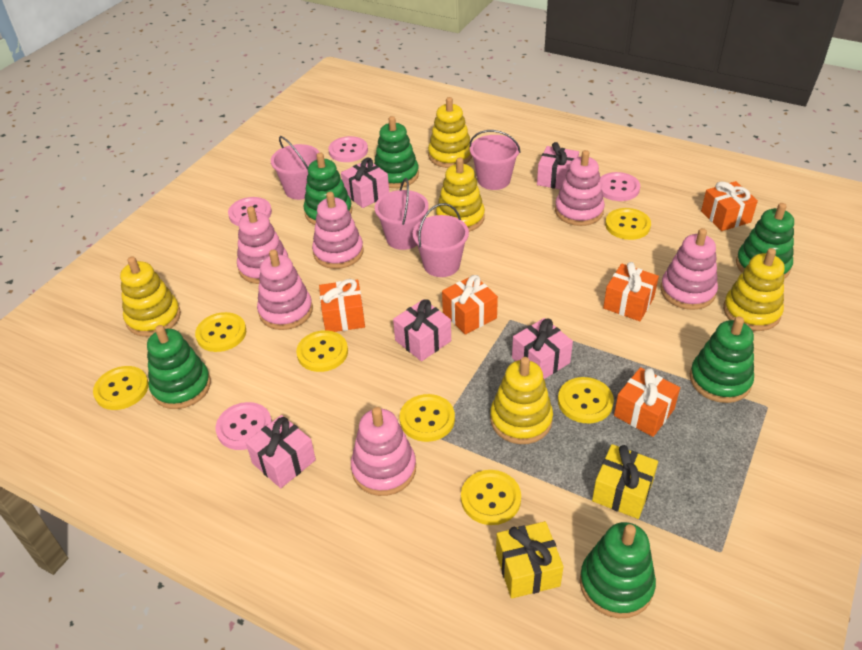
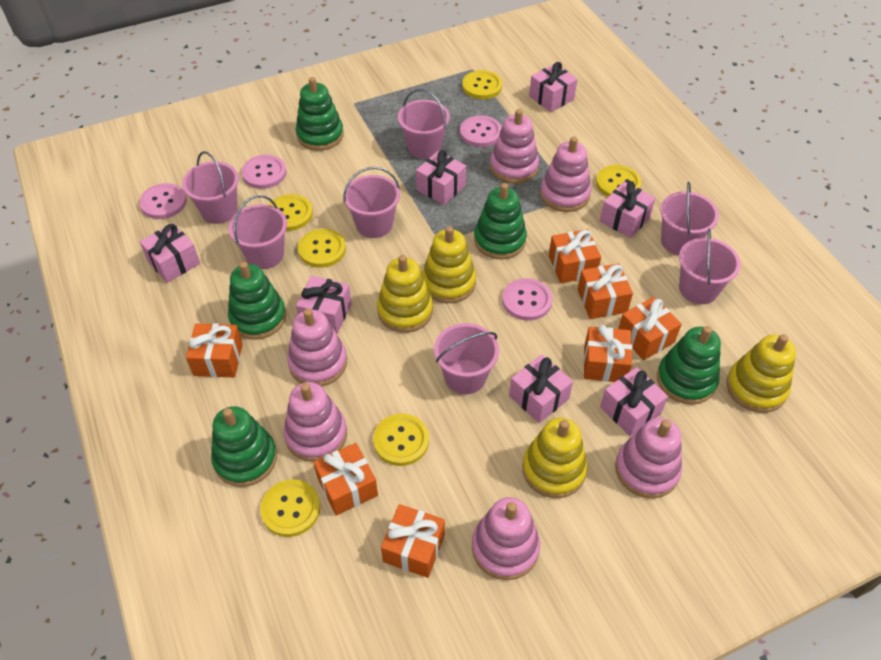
green stacking toy: 6 -> 5
orange gift: 5 -> 7
pink bucket: 4 -> 7
pink gift: 5 -> 7
yellow button: 7 -> 6
yellow gift: 2 -> 0
yellow stacking toy: 5 -> 4

